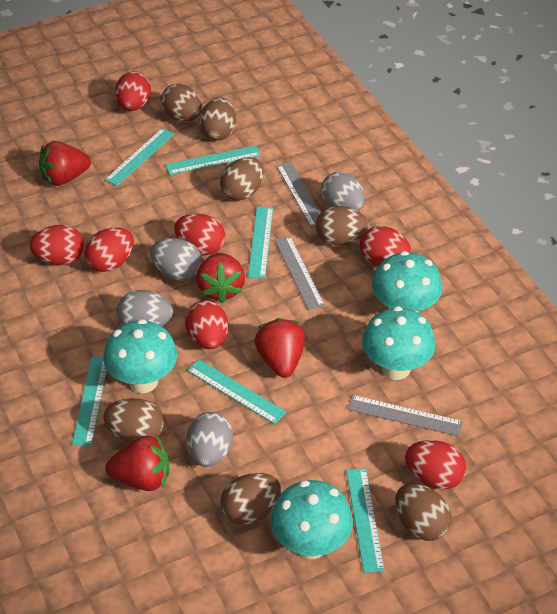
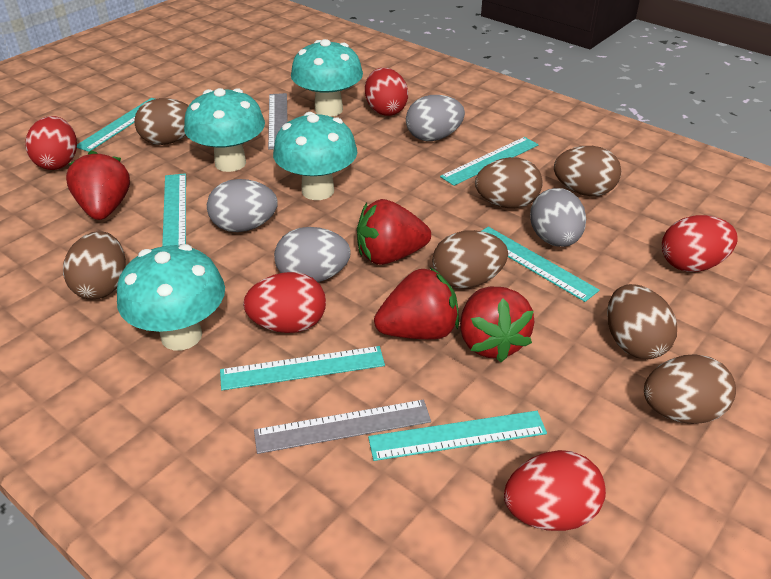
grey ruler: 3 -> 2
red egg: 7 -> 5

